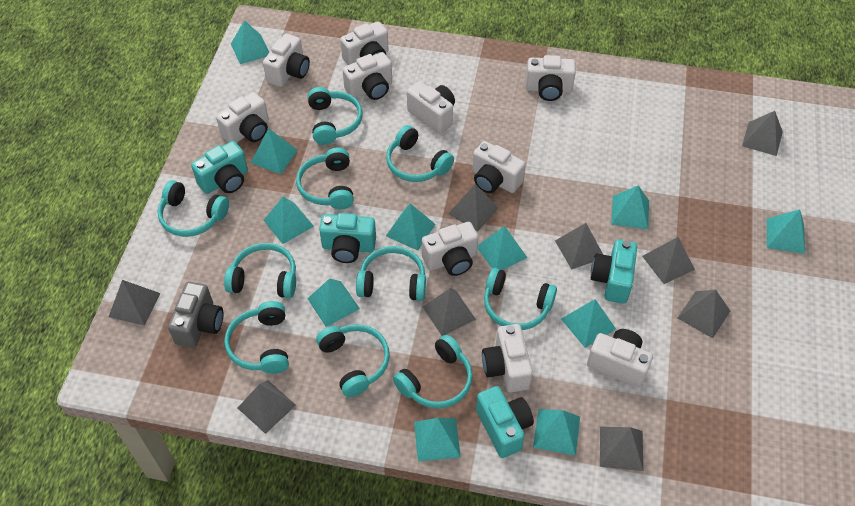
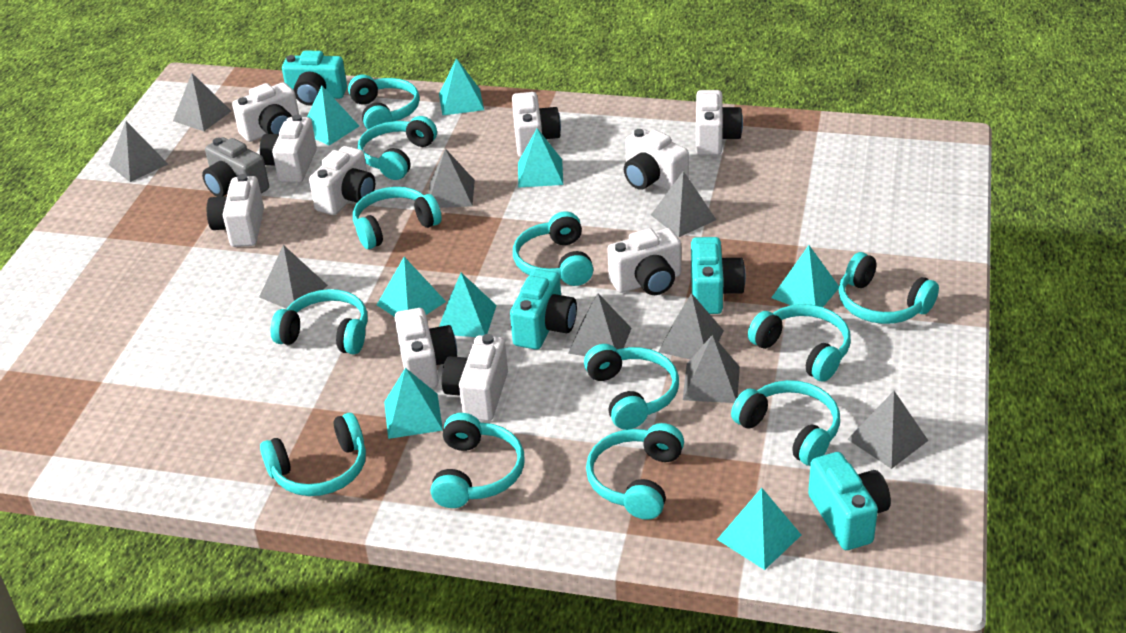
turquoise headphones: 10 -> 12
turquoise pyramid: 11 -> 8

